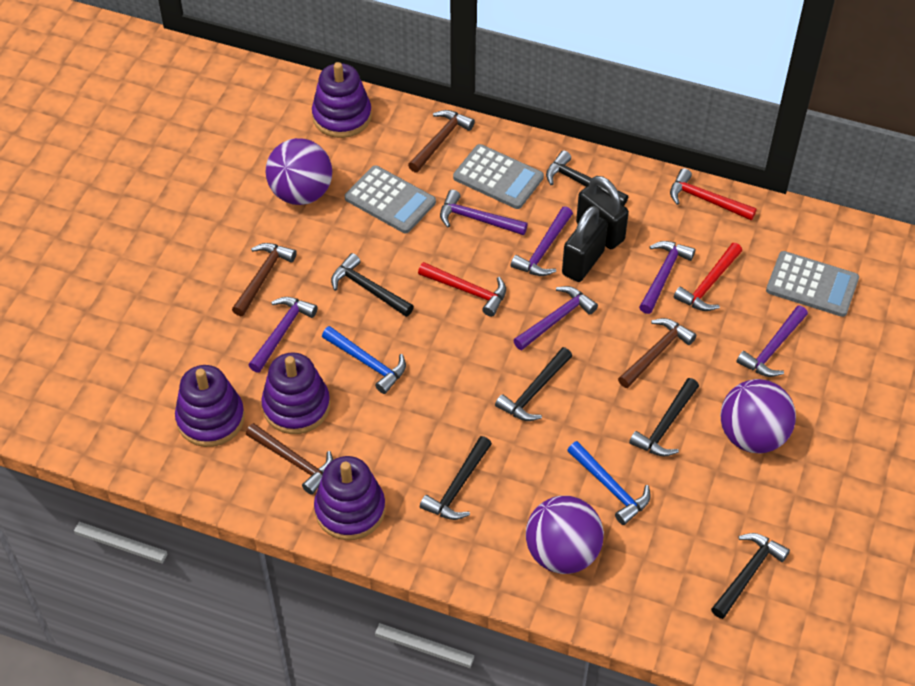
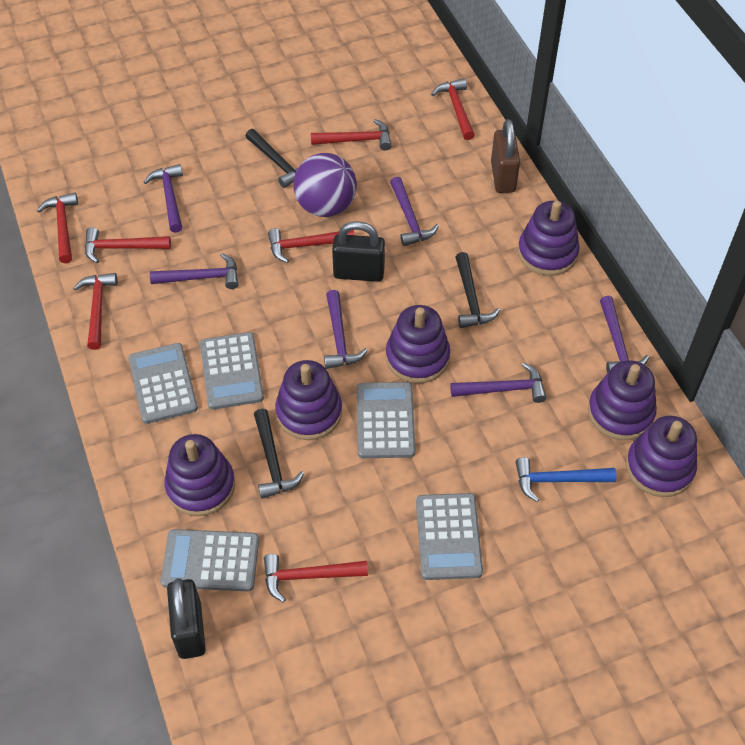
black hammer: 6 -> 3
blue hammer: 2 -> 1
brown hammer: 4 -> 0
brown padlock: 0 -> 1
grey calculator: 3 -> 5
purple ball: 3 -> 1
purple stacking toy: 4 -> 6
red hammer: 3 -> 7

